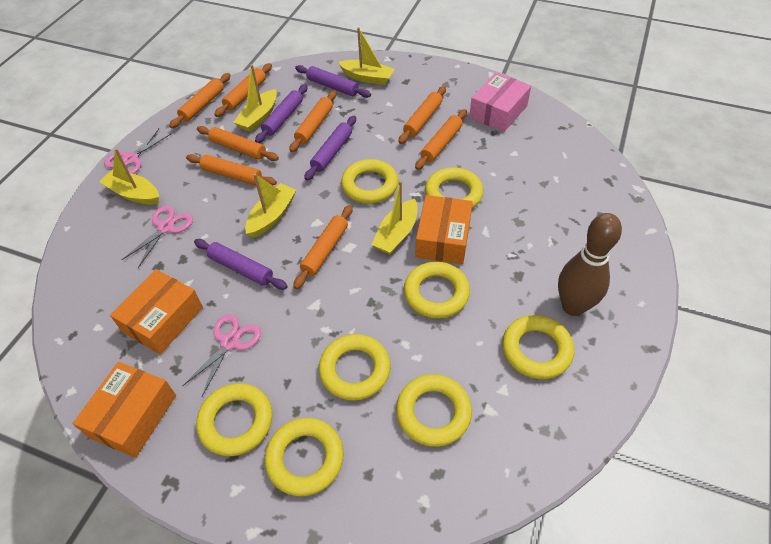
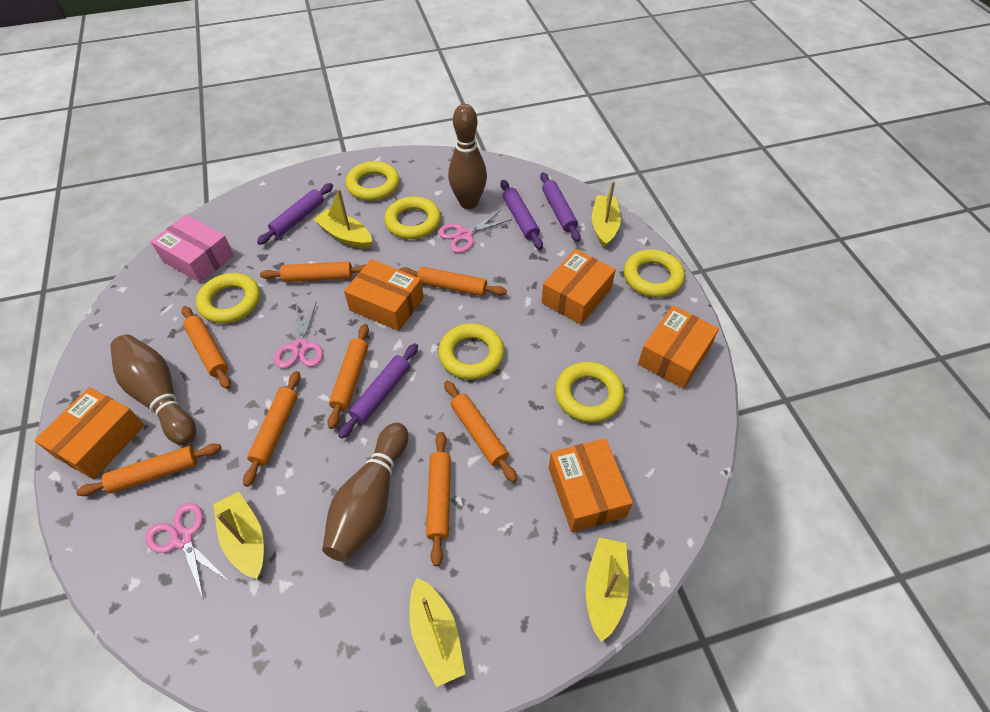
brown bowling pin: 1 -> 3
orange box: 3 -> 5
yellow ring: 8 -> 6

